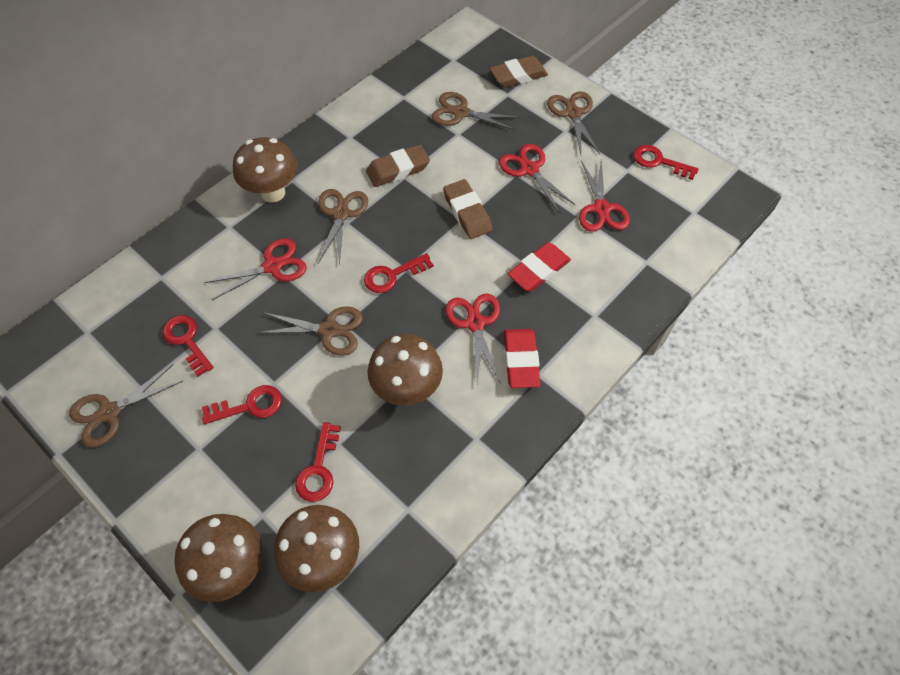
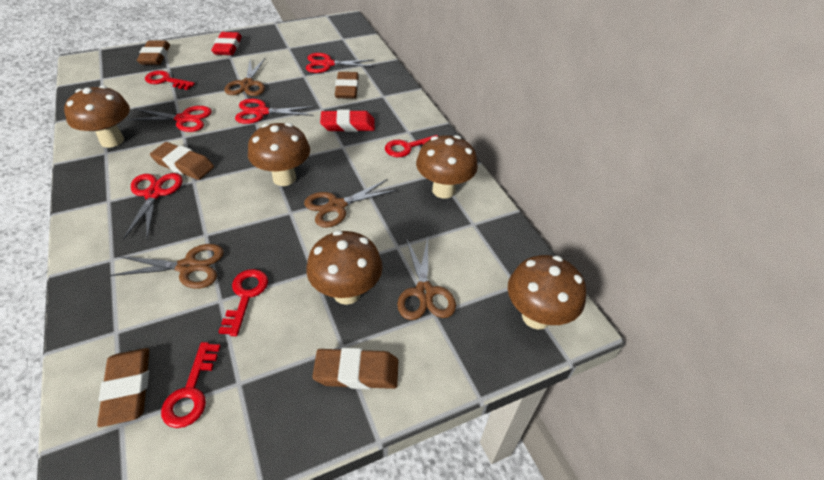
brown eraser: 3 -> 5
brown mushroom: 4 -> 5
brown scissors: 5 -> 4
red key: 5 -> 4

